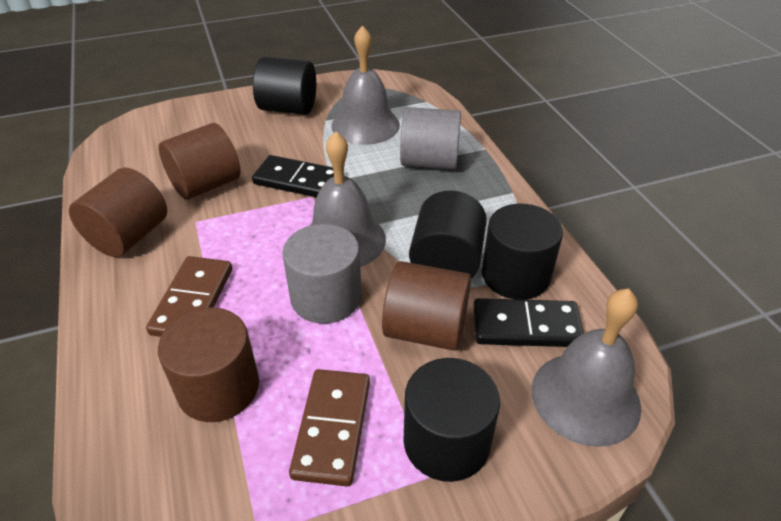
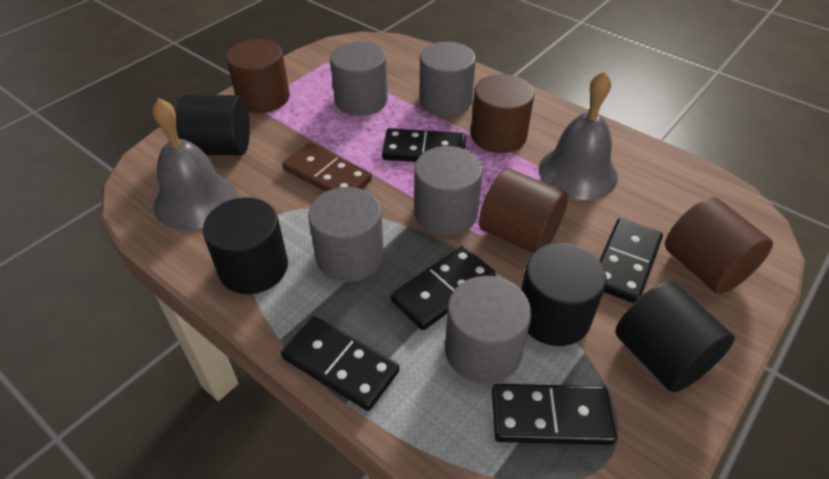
black domino: 2 -> 5
brown domino: 2 -> 1
grey bell: 3 -> 2
grey cylinder: 2 -> 5

